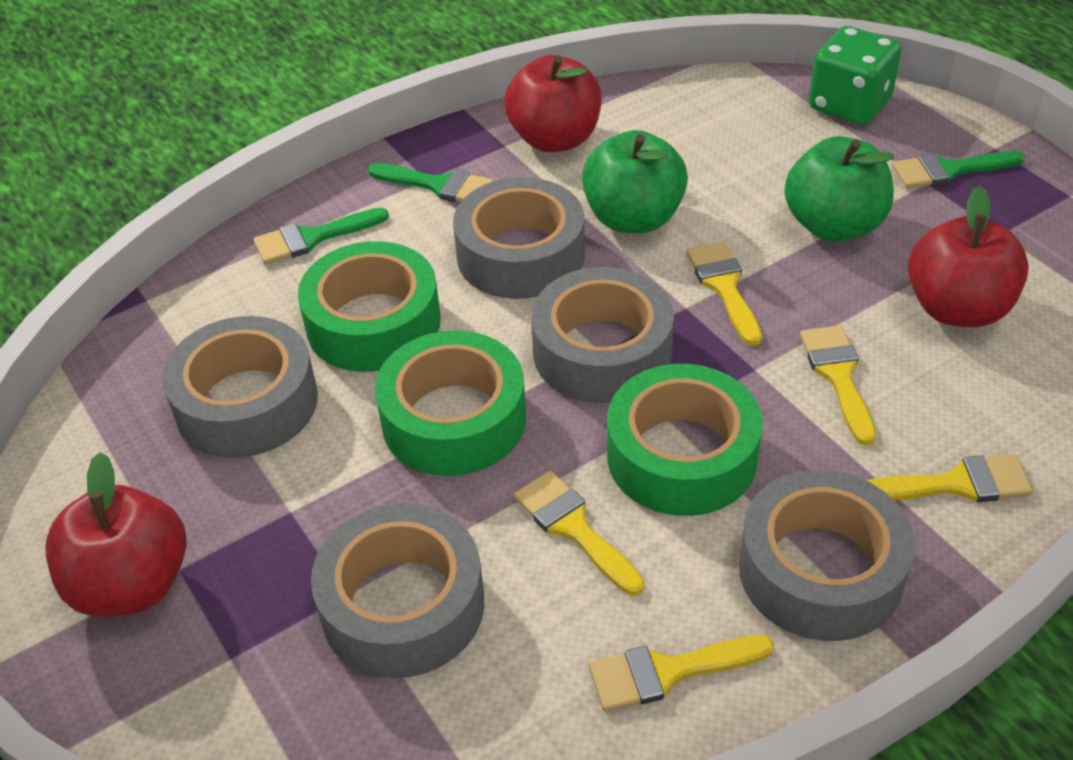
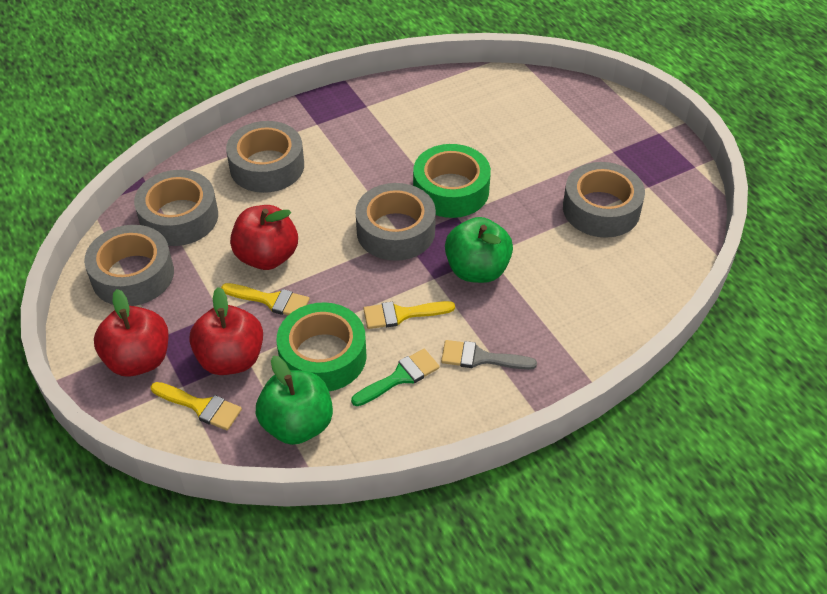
green brush: 3 -> 1
green dice: 1 -> 0
green tape: 3 -> 2
grey brush: 0 -> 1
yellow brush: 5 -> 3

